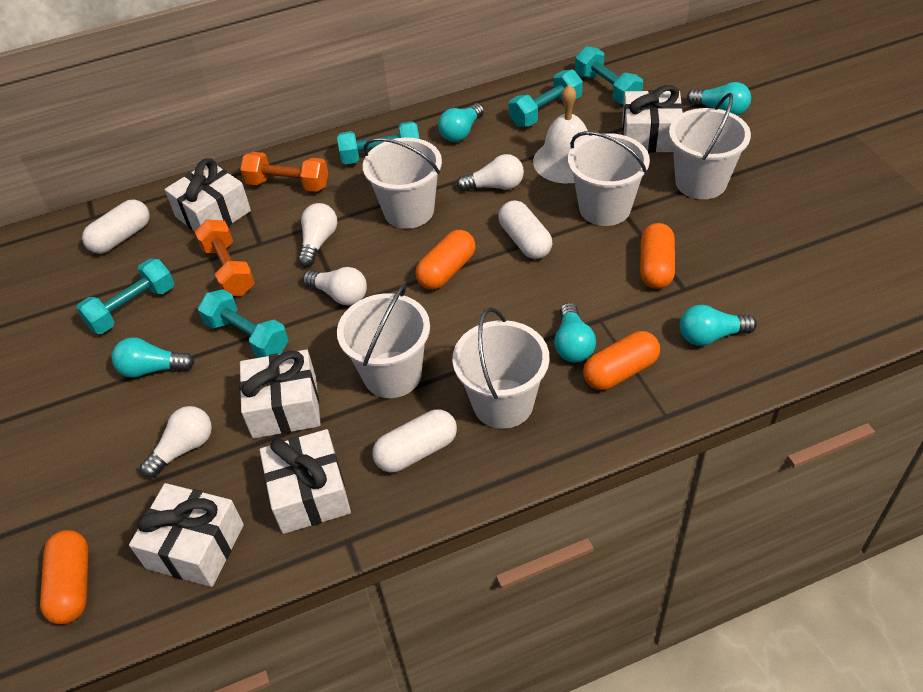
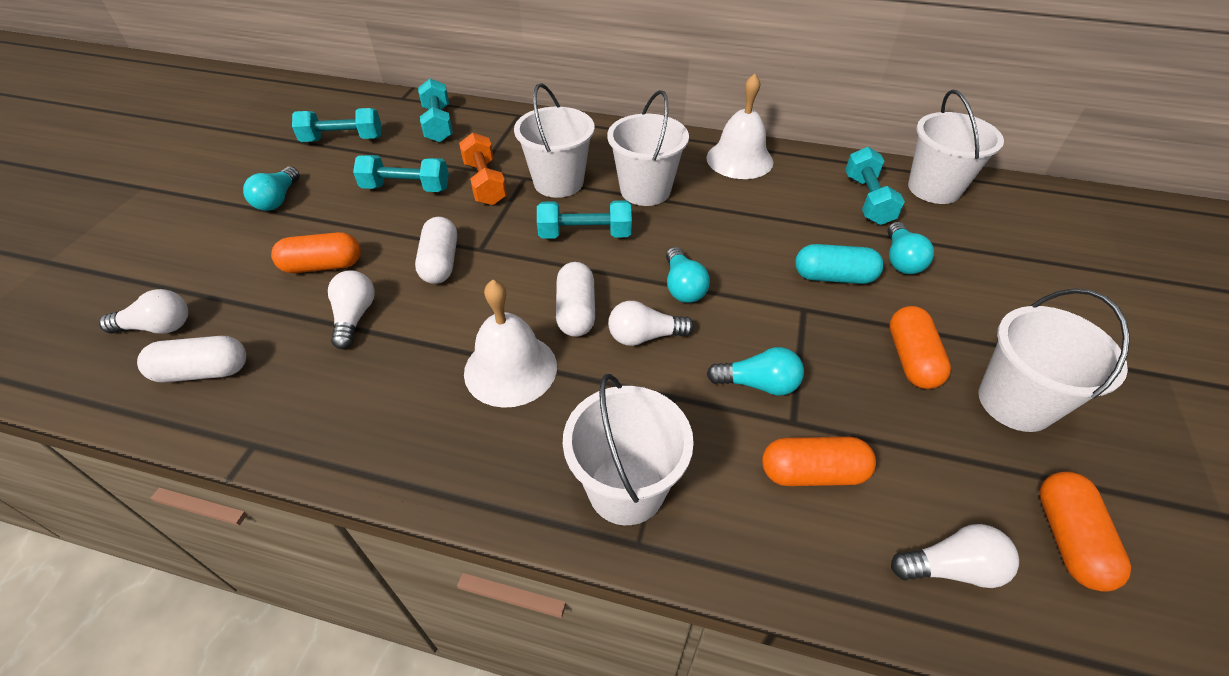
orange dumbbell: 2 -> 1
turquoise capsule: 0 -> 1
turquoise light bulb: 5 -> 4
white bell: 1 -> 2
white gift: 5 -> 0

